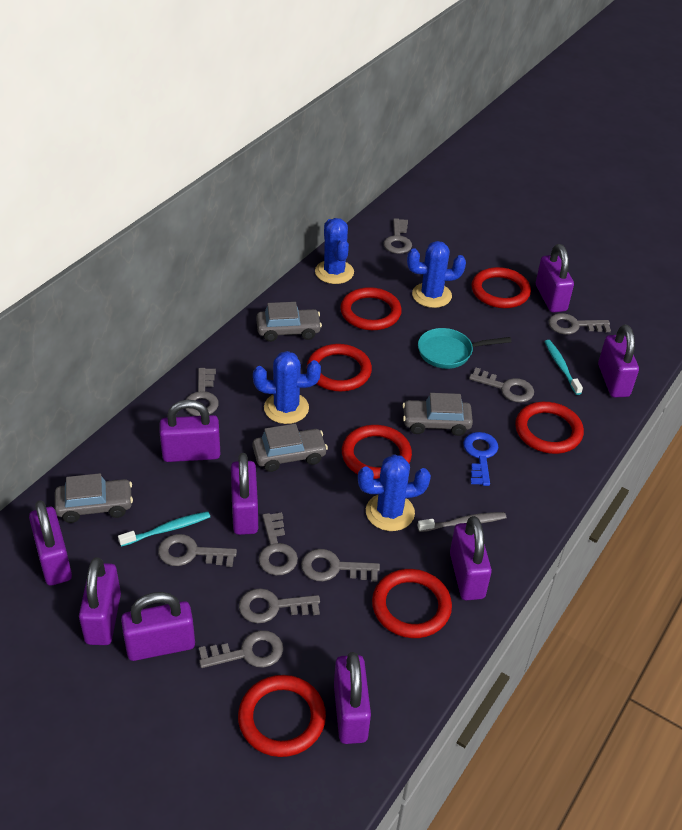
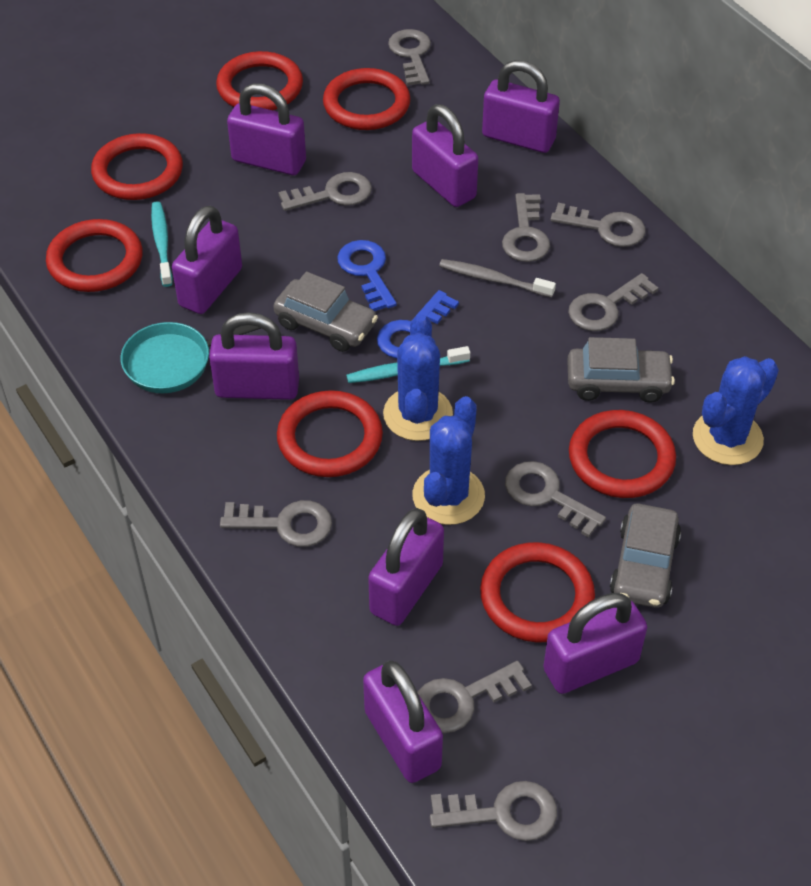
blue cactus: 4 -> 3
blue key: 1 -> 2
grey car: 4 -> 3
purple padlock: 9 -> 8

